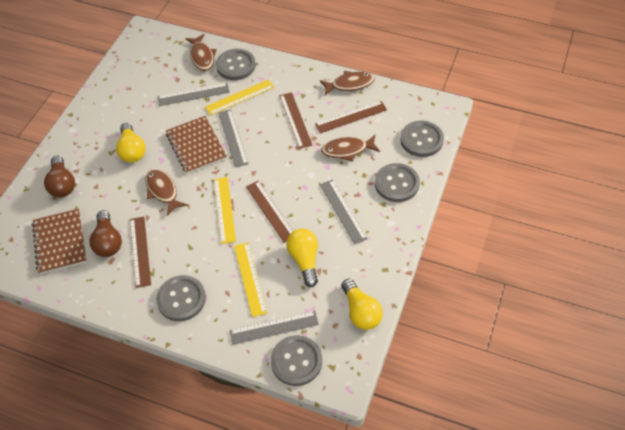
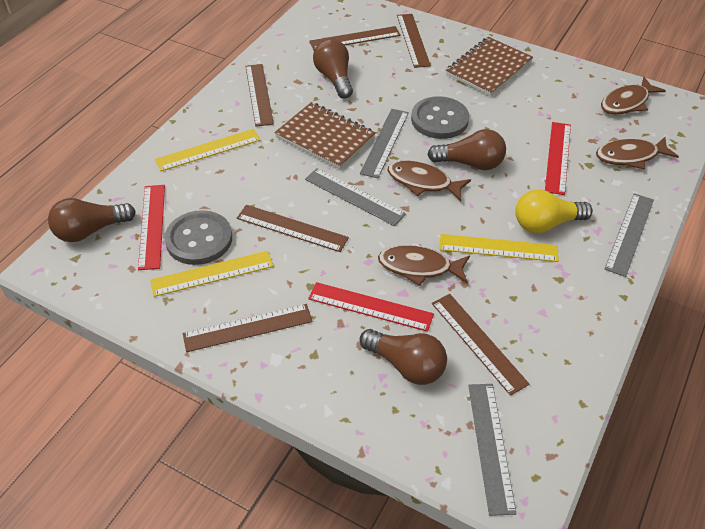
brown light bulb: 2 -> 4
brown ruler: 4 -> 6
grey button: 5 -> 2
red ruler: 0 -> 3
yellow light bulb: 3 -> 1

